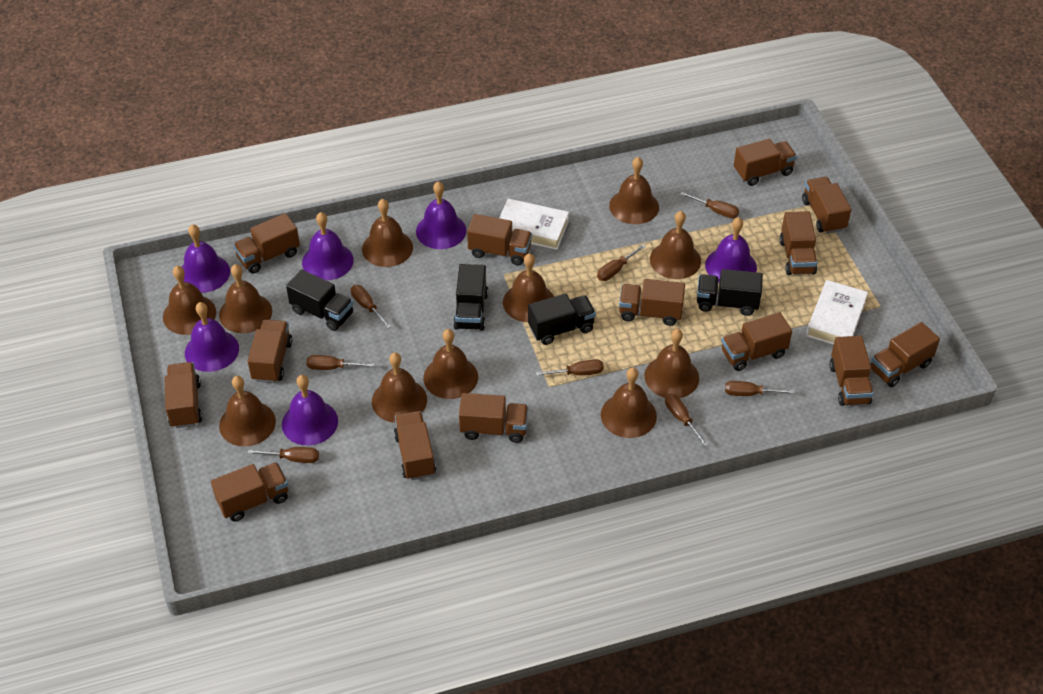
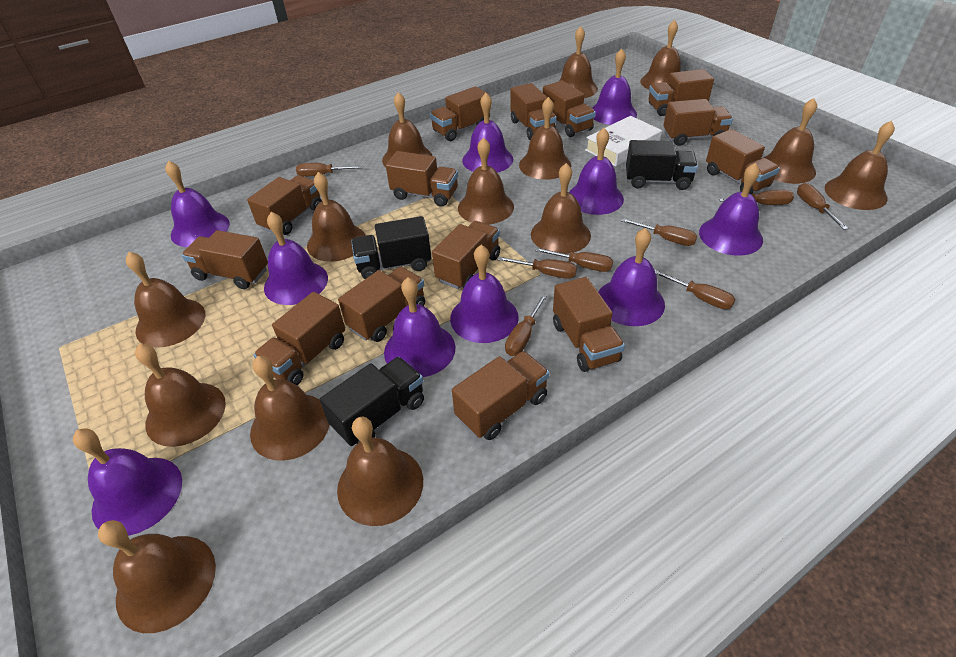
black truck: 4 -> 3
brown bell: 11 -> 14
purple bell: 6 -> 10
white book: 2 -> 1

